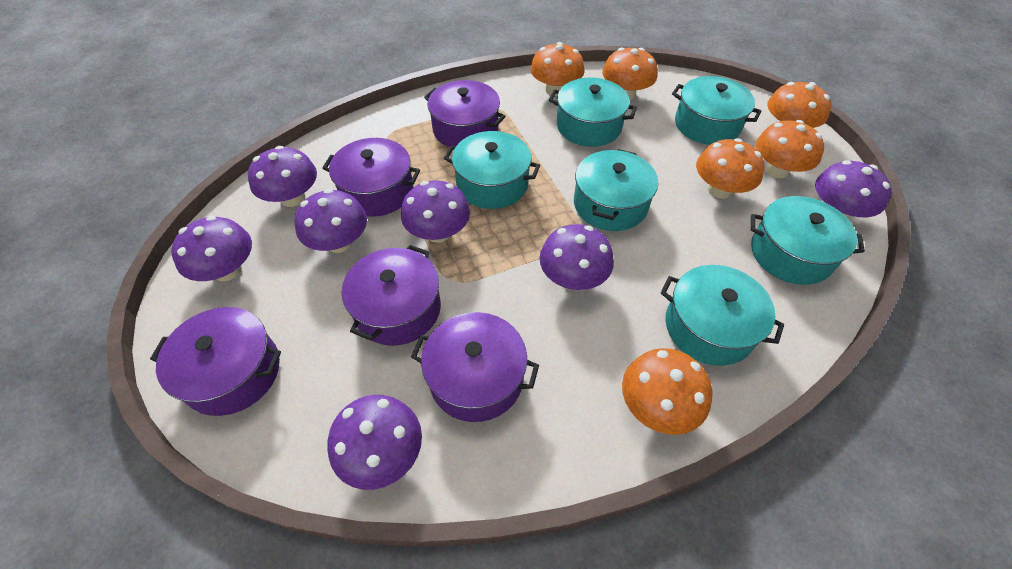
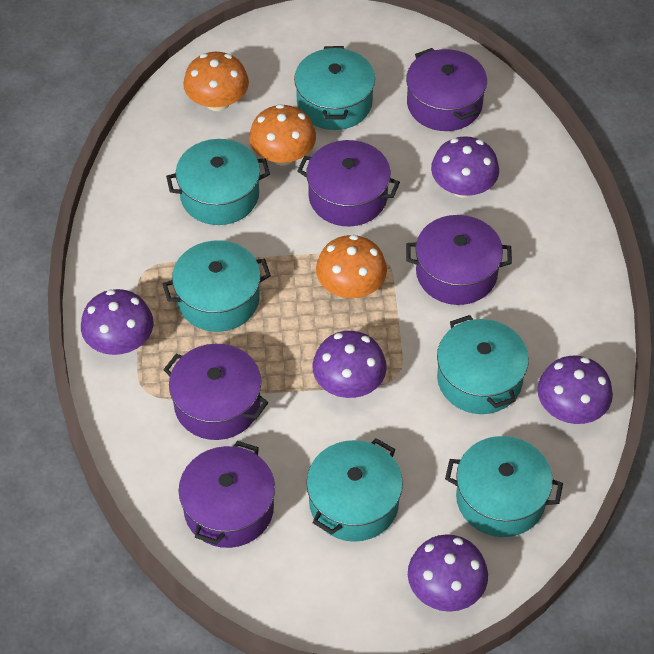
orange mushroom: 6 -> 3
purple mushroom: 7 -> 5

